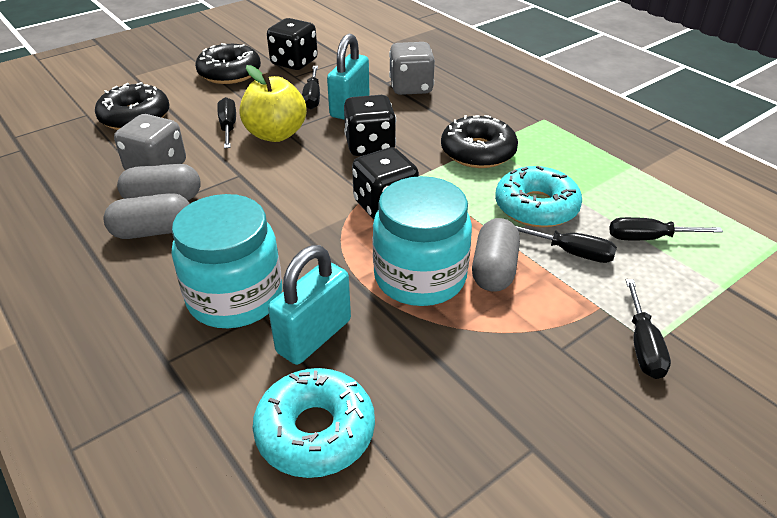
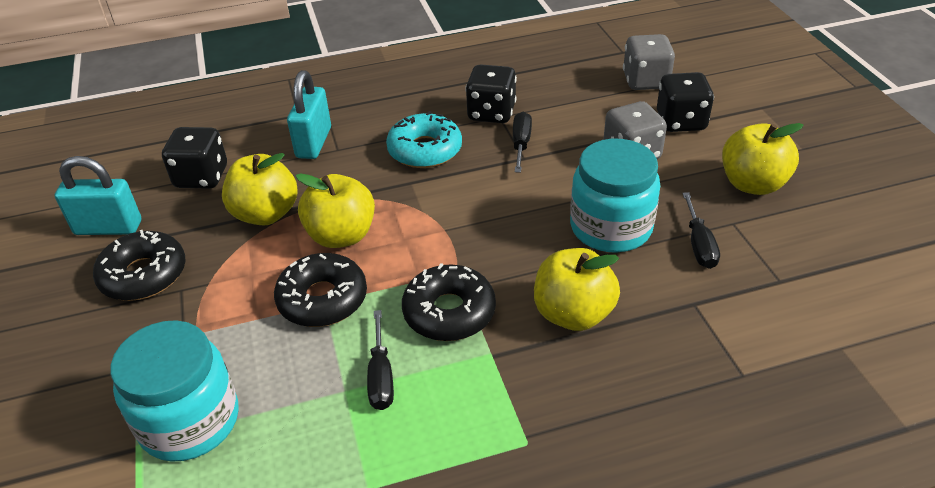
black screwdriver: 5 -> 3
grey capsule: 3 -> 0
turquoise donut: 2 -> 1
yellow apple: 1 -> 4

